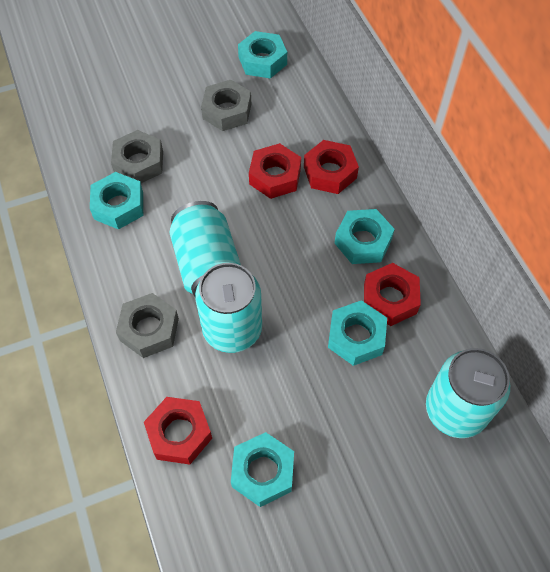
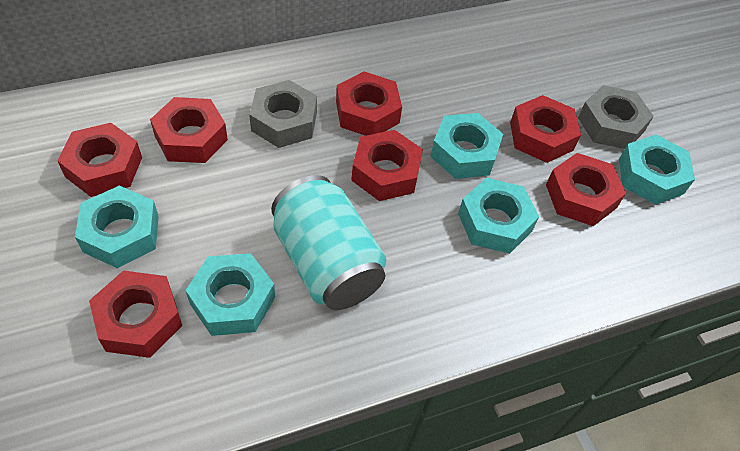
grey nut: 3 -> 2
red nut: 4 -> 7
turquoise can: 3 -> 1

